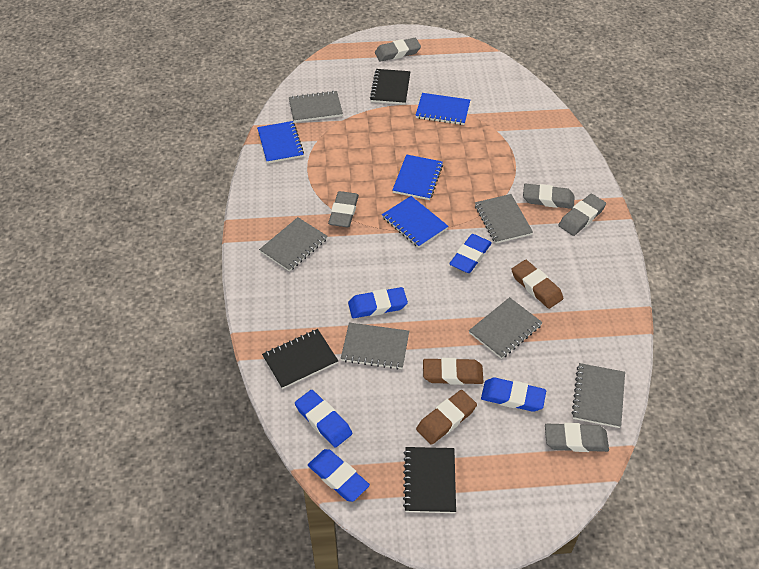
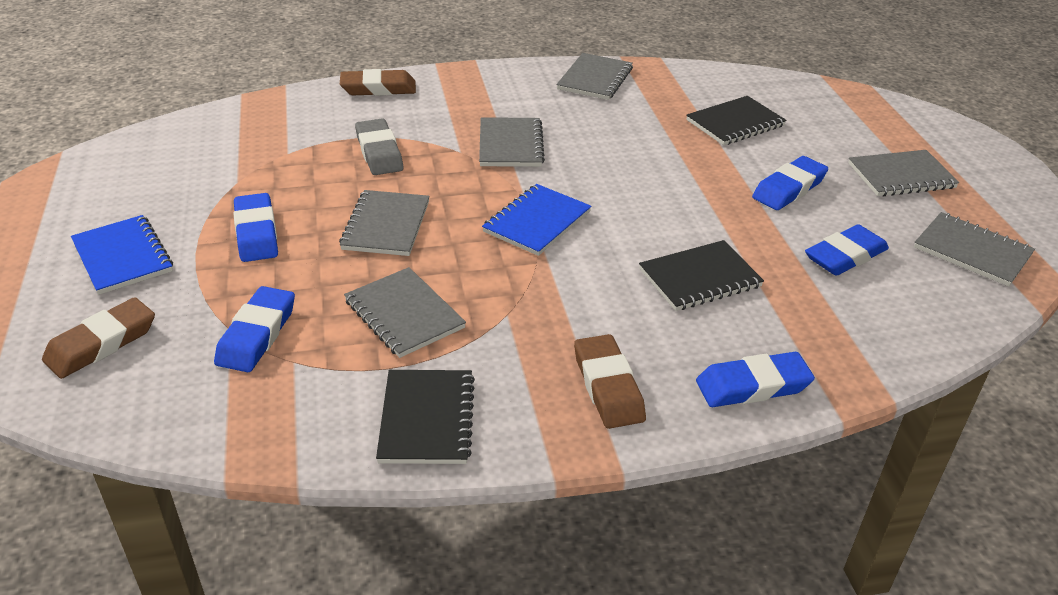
blue notebook: 4 -> 2
grey eraser: 5 -> 1

